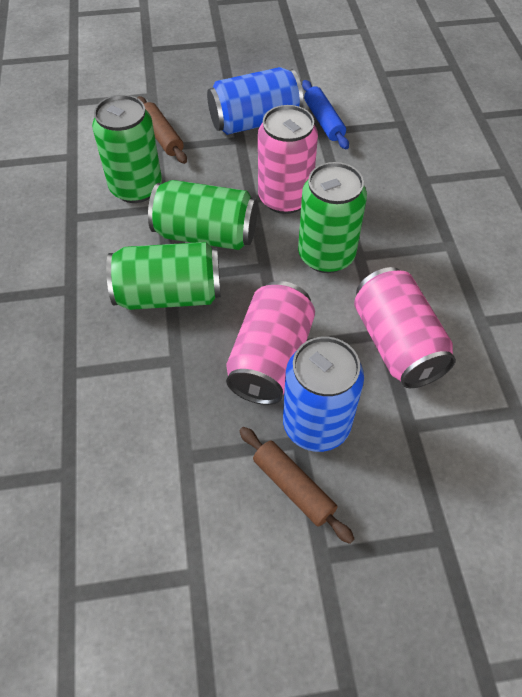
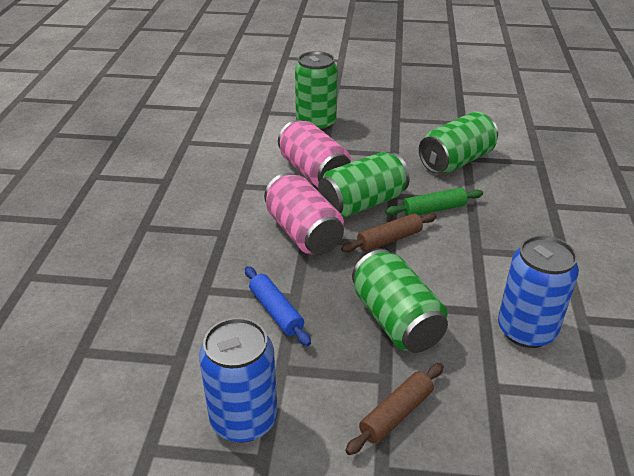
green rolling pin: 0 -> 1
pink can: 3 -> 2

